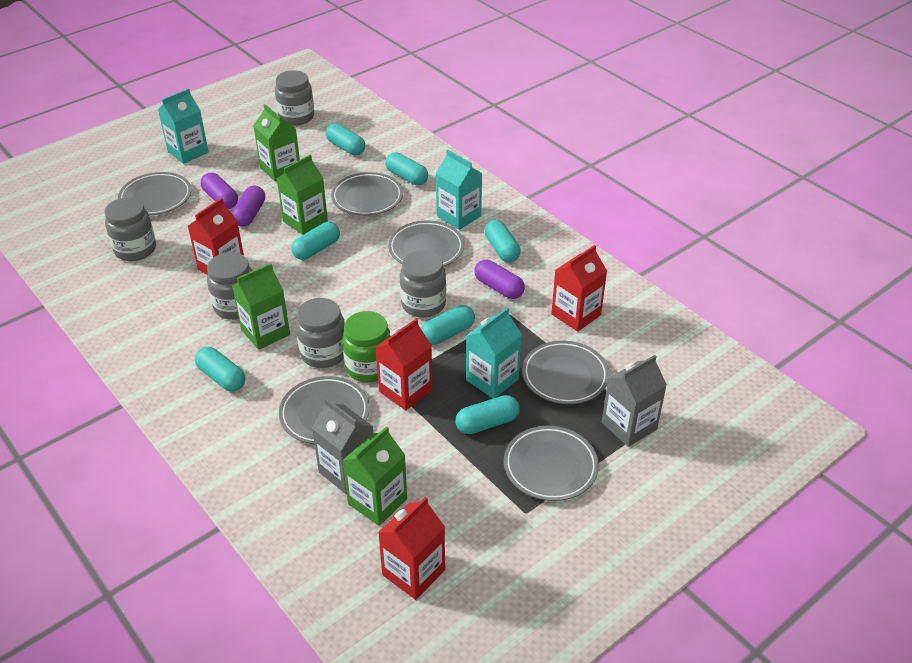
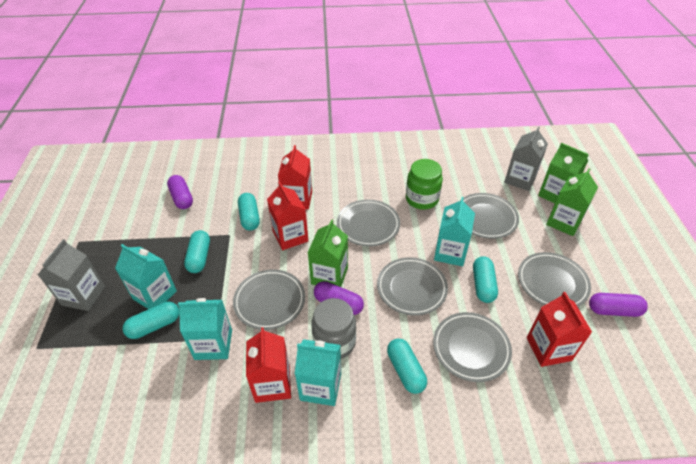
green carton: 4 -> 3
grey jar: 5 -> 1
turquoise capsule: 7 -> 5
turquoise carton: 3 -> 4

